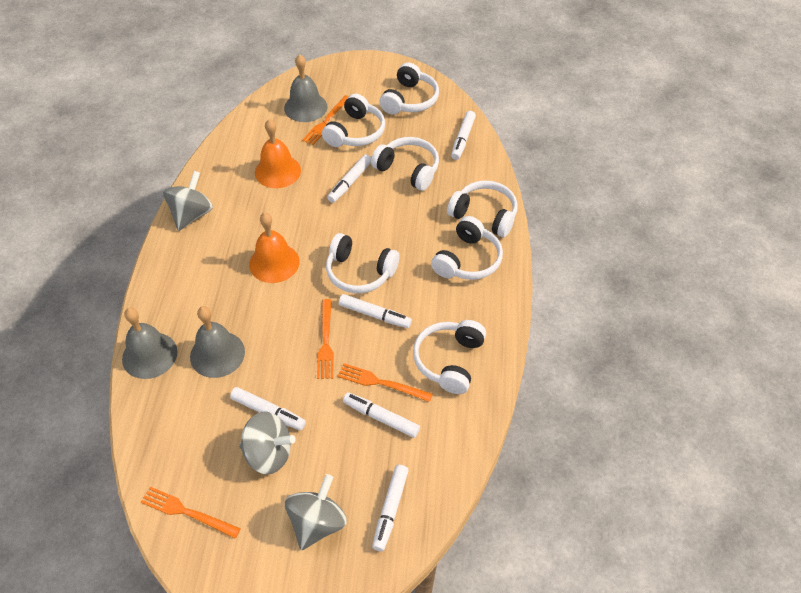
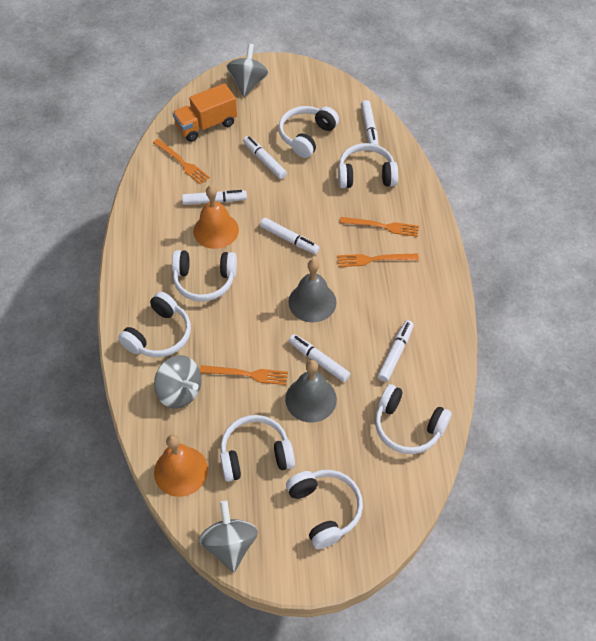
grey bell: 3 -> 2
orange truck: 0 -> 1

